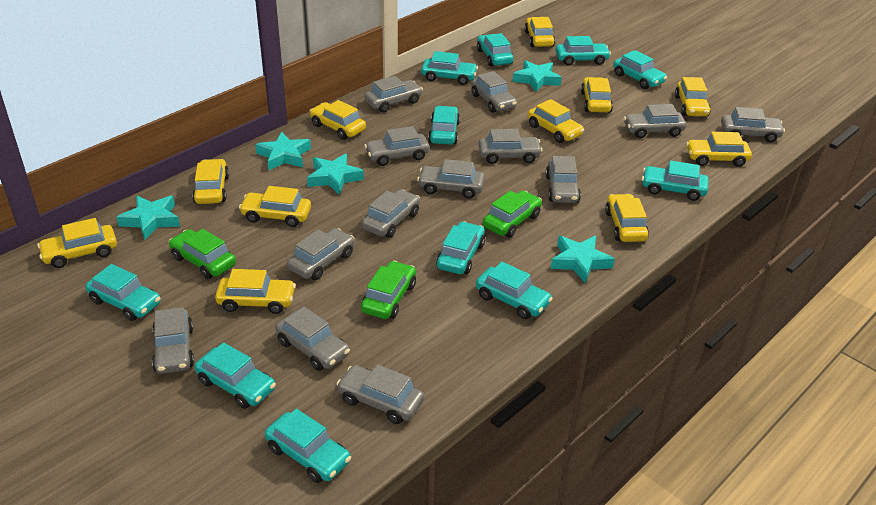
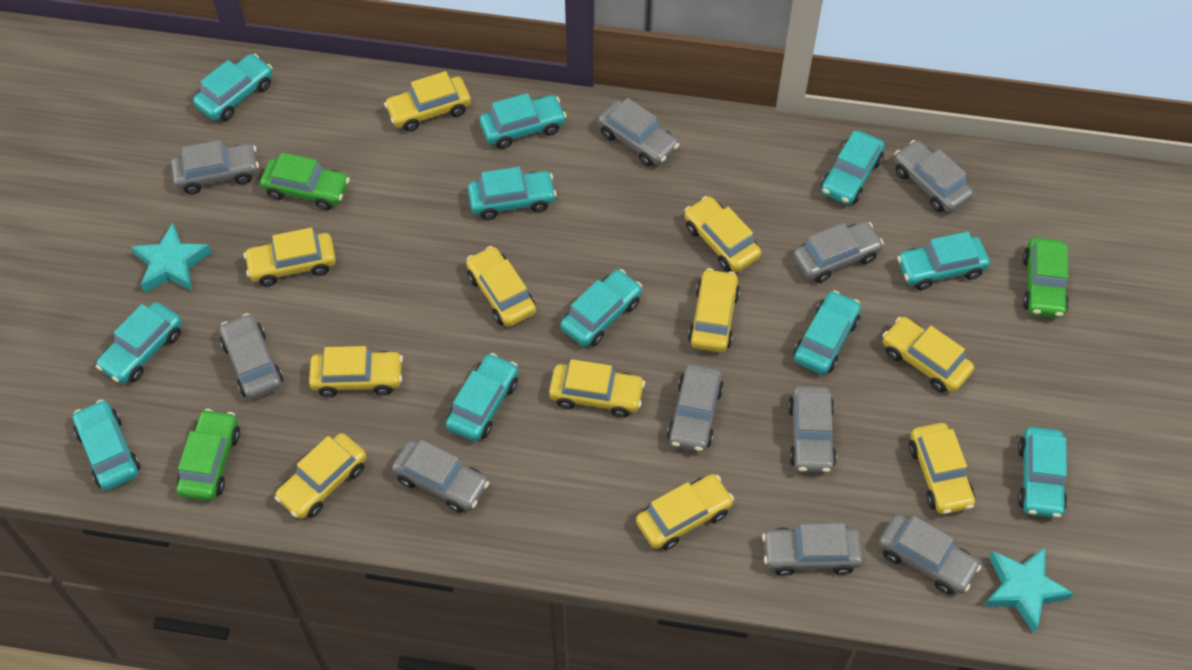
grey car: 13 -> 10
turquoise star: 5 -> 2

